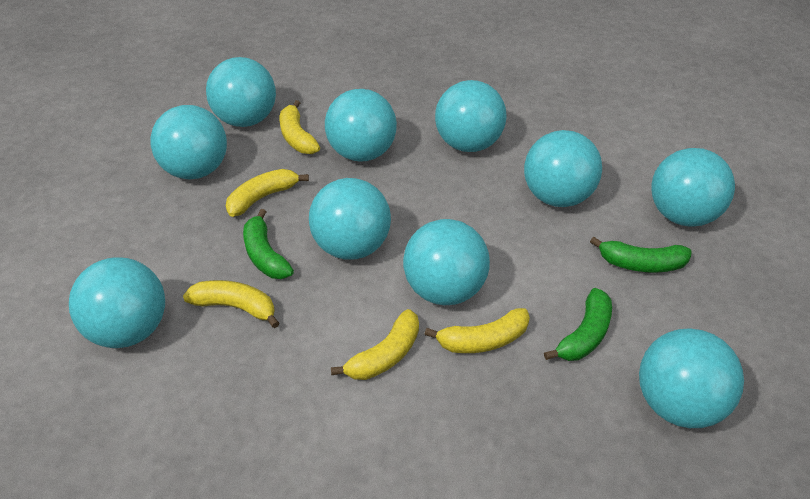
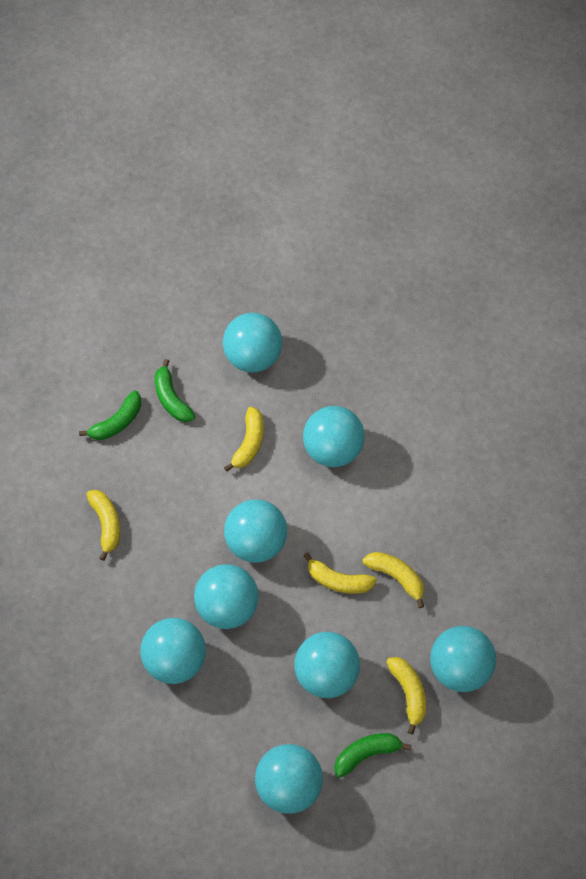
turquoise ball: 10 -> 8

